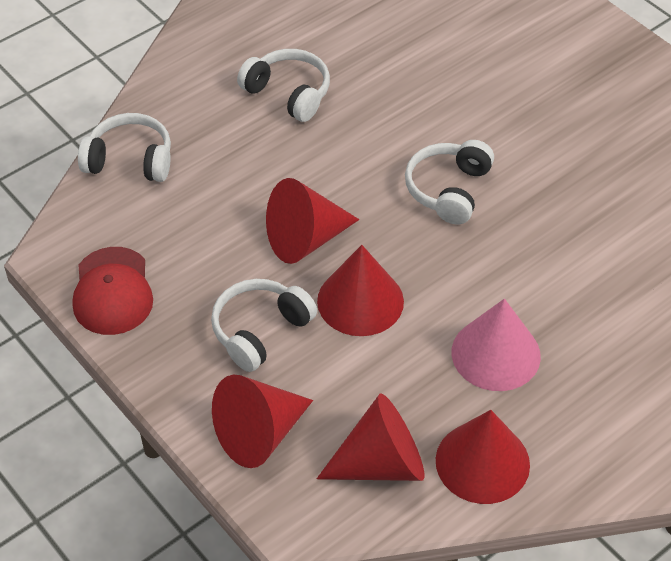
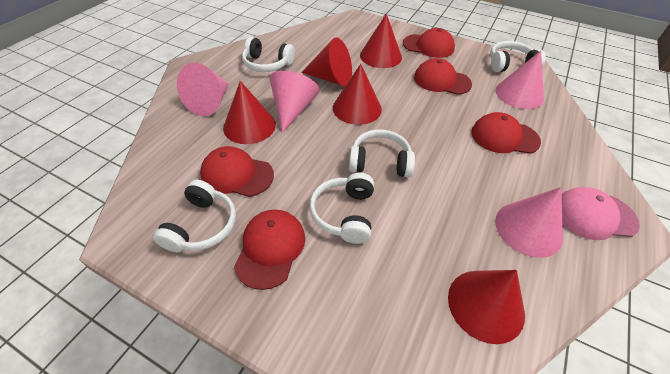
pink cap: 0 -> 1
pink cone: 1 -> 4
red cap: 1 -> 5
white headphones: 4 -> 5

